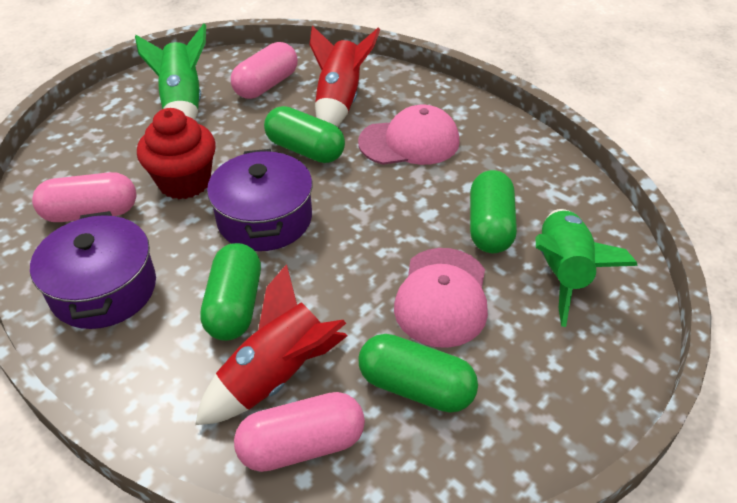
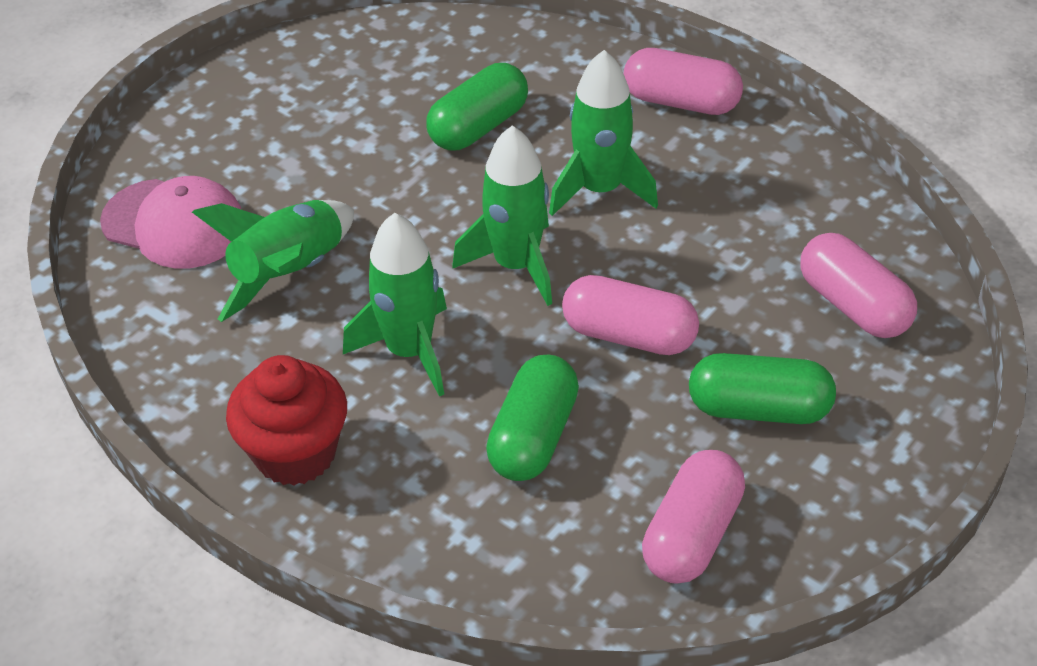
green capsule: 4 -> 3
green rocket: 2 -> 4
pink cap: 2 -> 1
pink capsule: 3 -> 4
purple pot: 2 -> 0
red rocket: 2 -> 0

